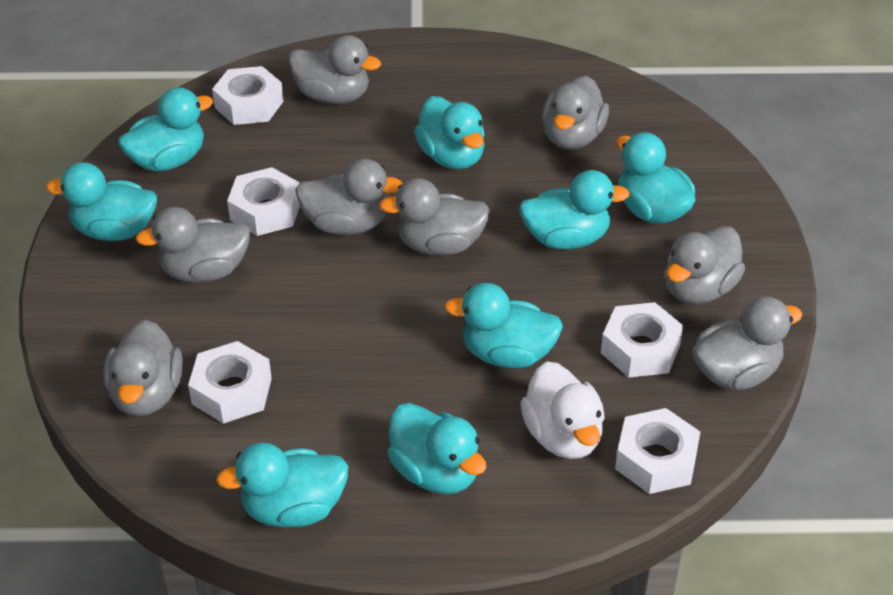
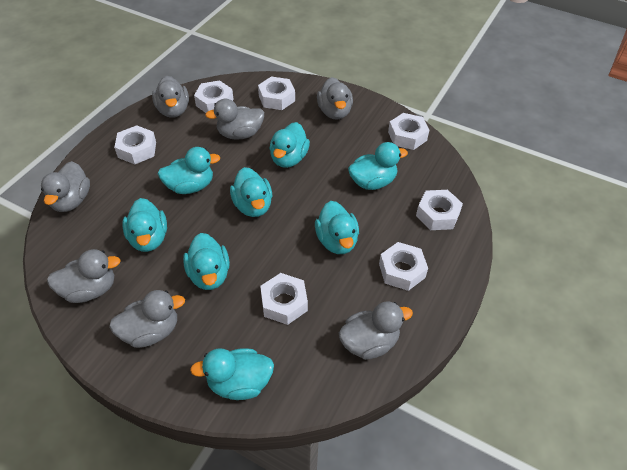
grey duck: 8 -> 7
white duck: 1 -> 0
white nut: 5 -> 7

